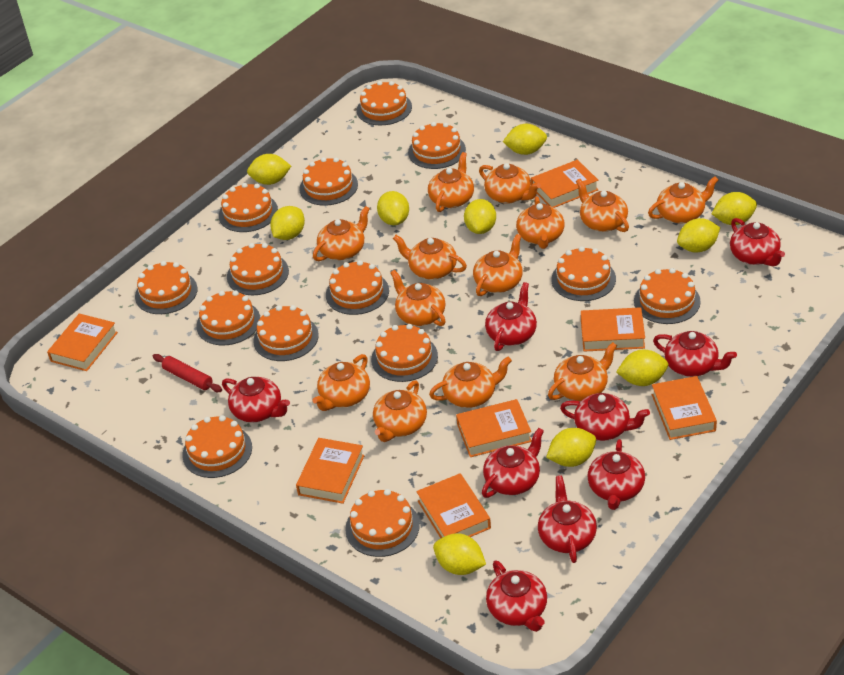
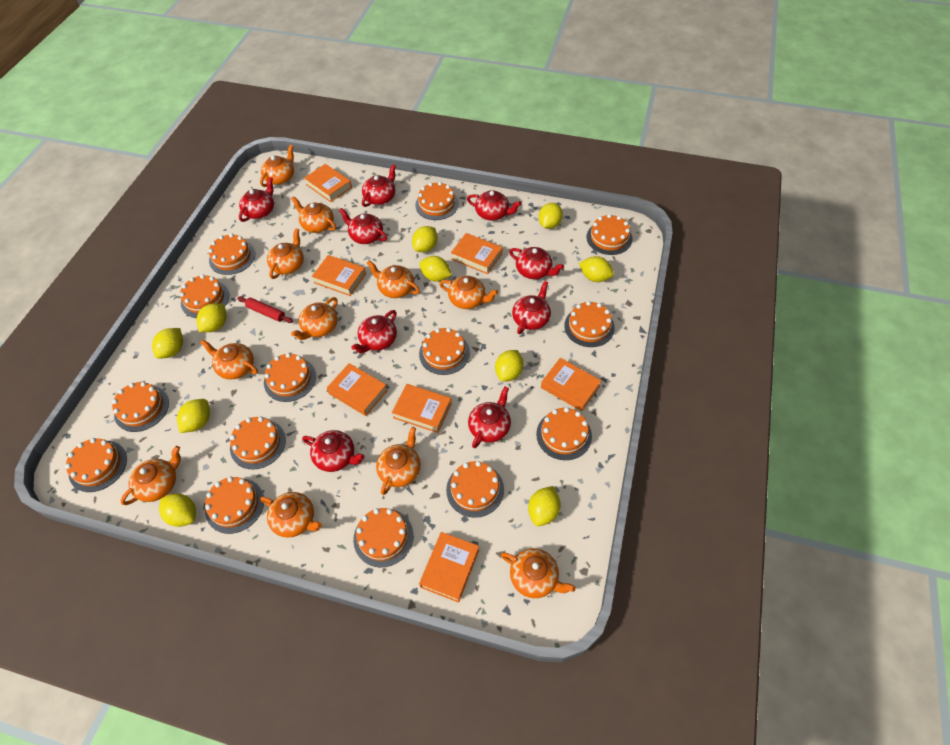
orange teapot: 13 -> 11

